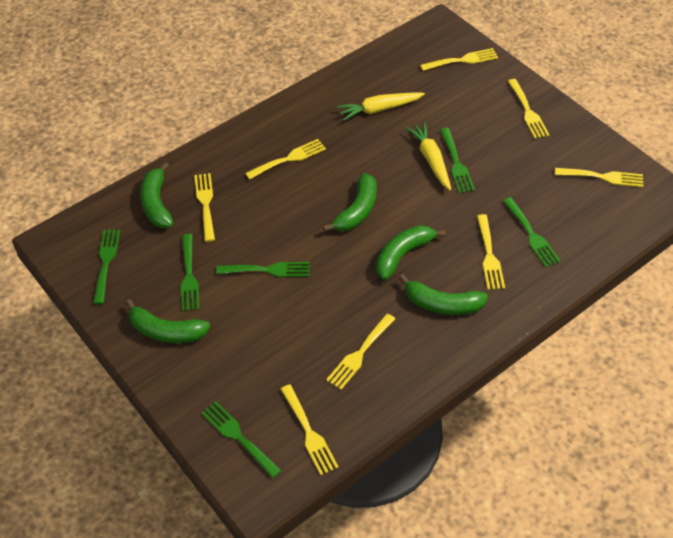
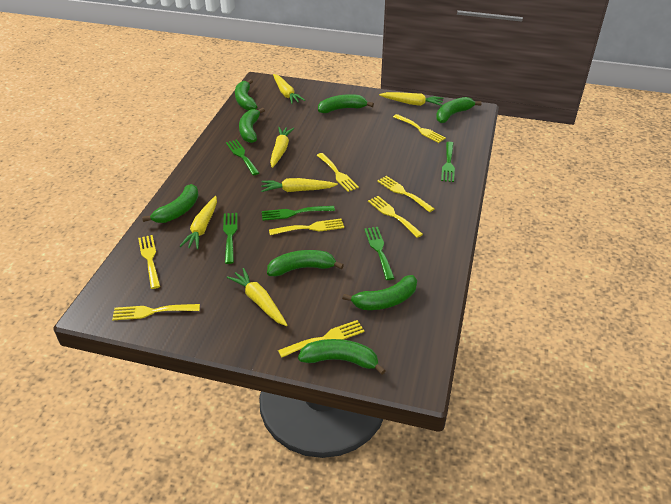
green banana: 5 -> 8
green fork: 6 -> 5
yellow carrot: 2 -> 6

